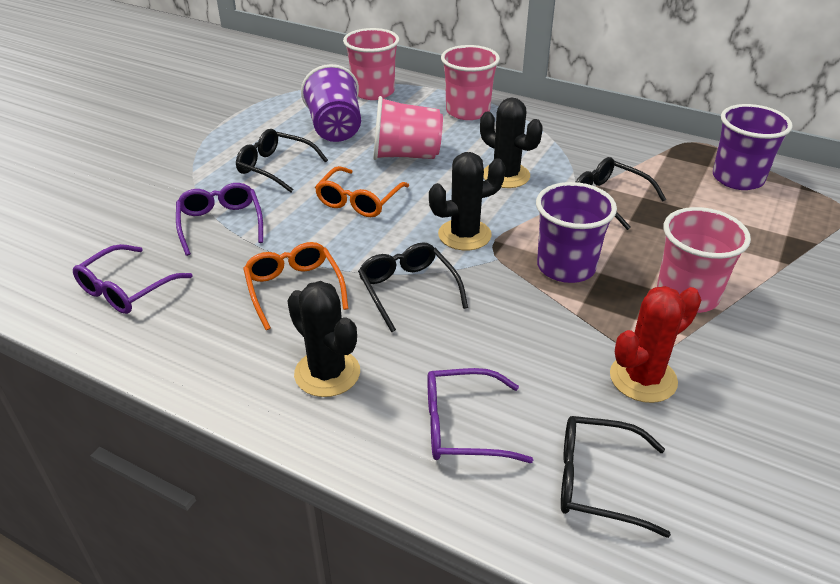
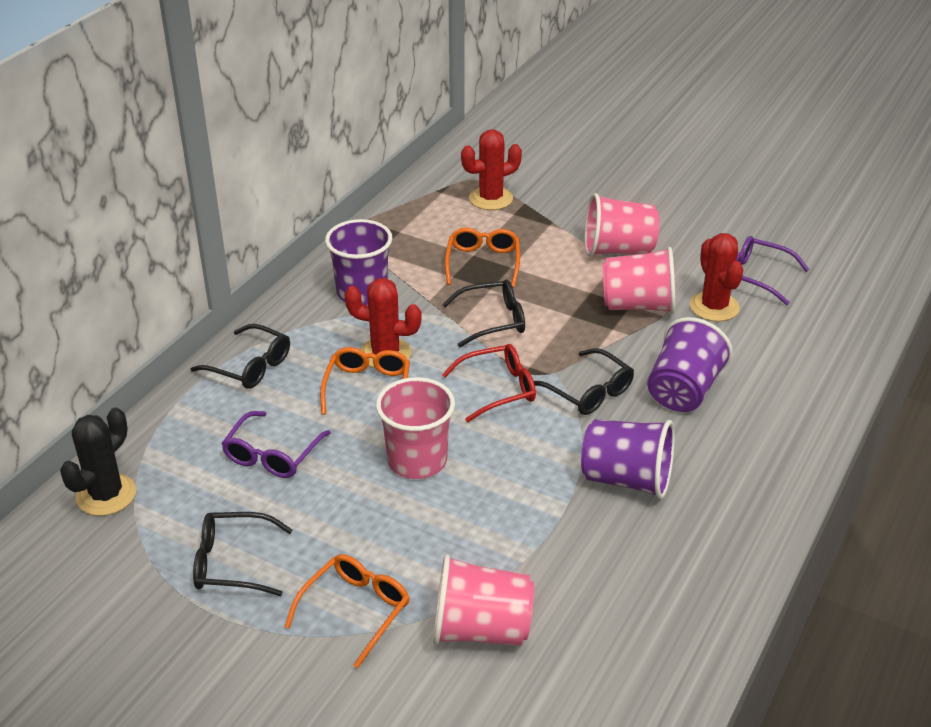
black cactus: 3 -> 1
orange glasses: 2 -> 3
purple glasses: 3 -> 2
red cactus: 1 -> 3
red glasses: 0 -> 1

